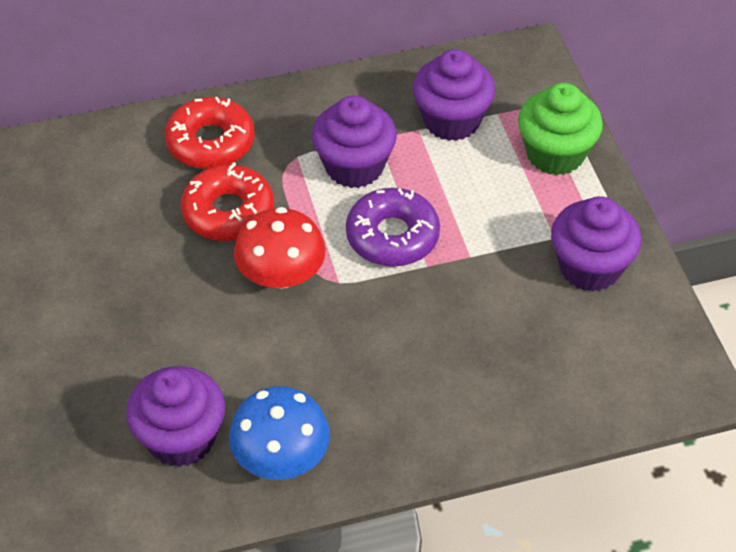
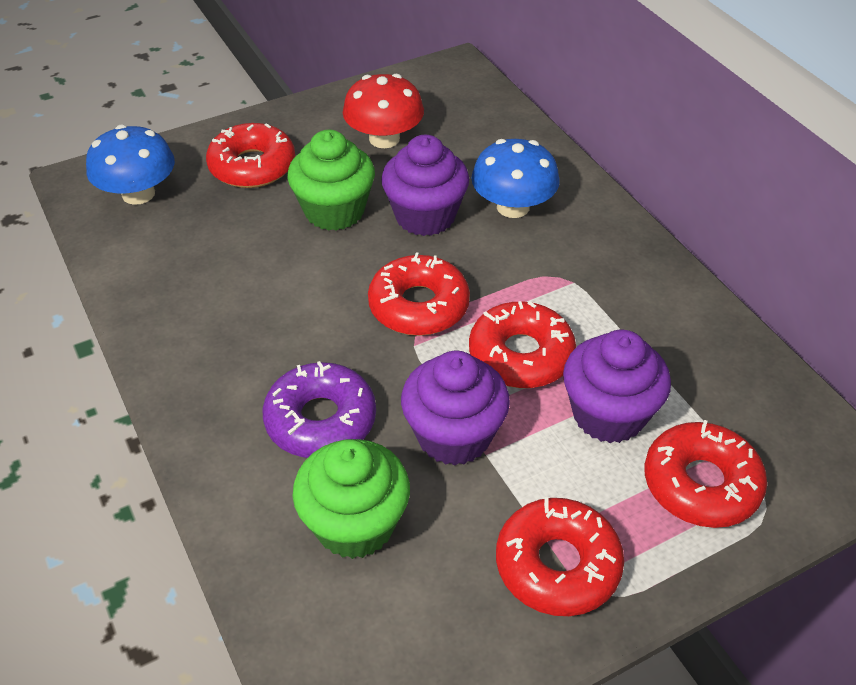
blue mushroom: 1 -> 2
green cupcake: 1 -> 2
purple cupcake: 4 -> 3
red donut: 2 -> 5

